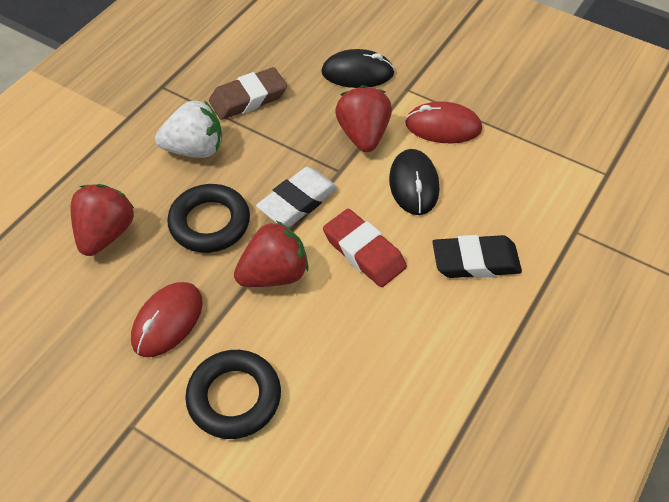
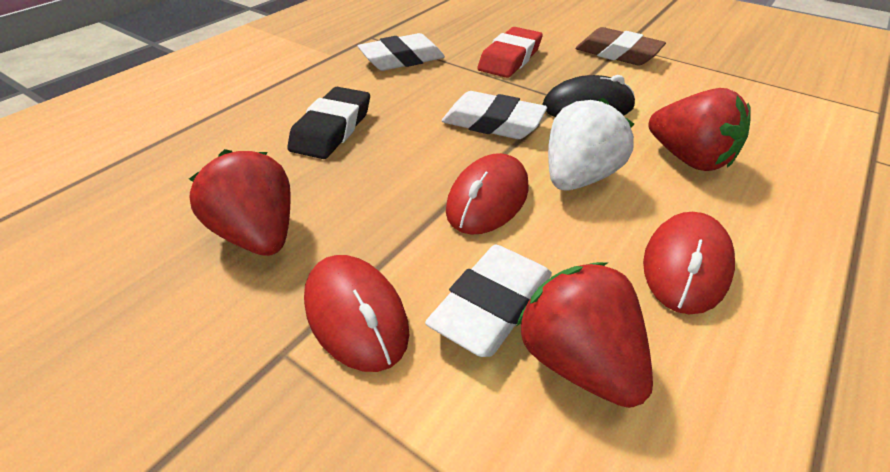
black mouse: 2 -> 1
black ring: 2 -> 0
red mouse: 2 -> 3
white eraser: 1 -> 3

